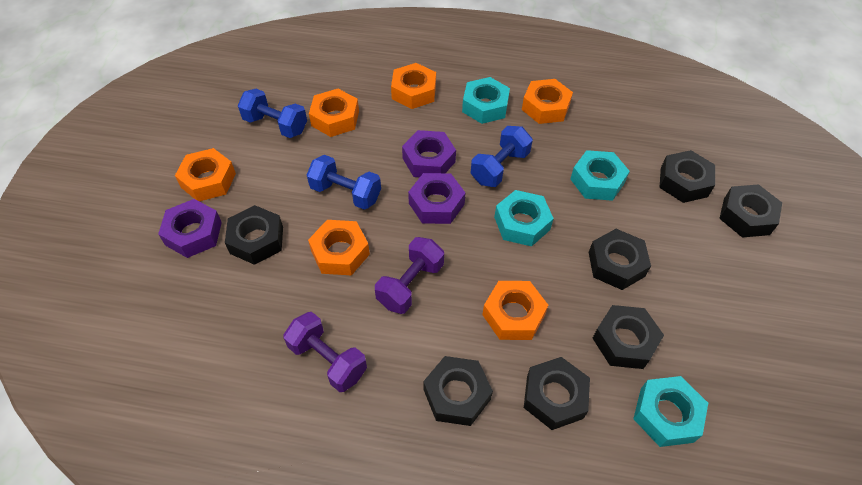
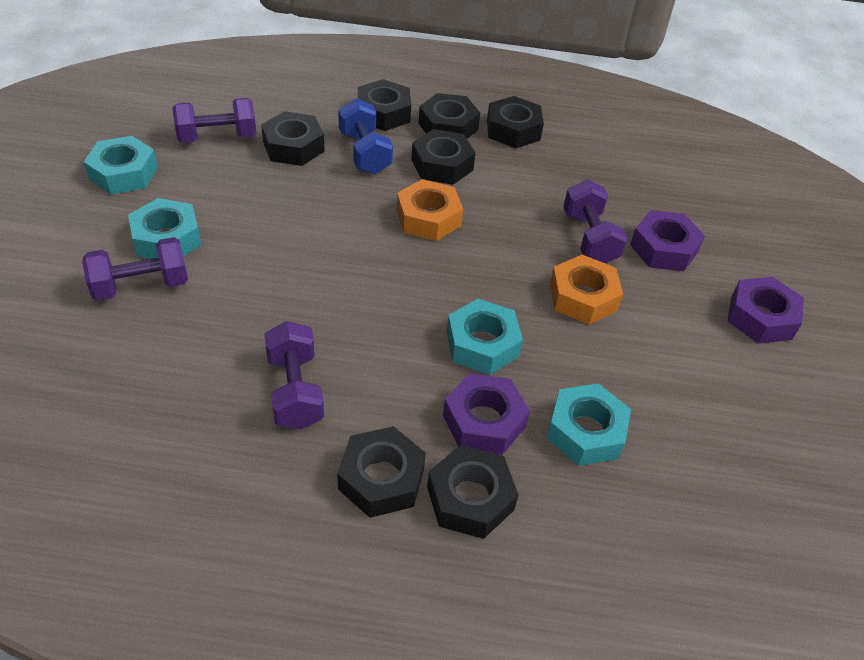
blue dumbbell: 3 -> 1
orange nut: 6 -> 2
purple dumbbell: 2 -> 4

